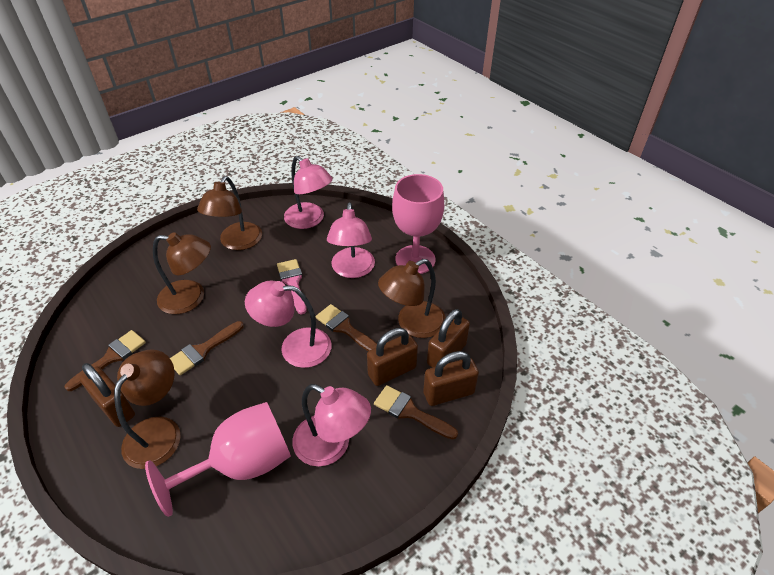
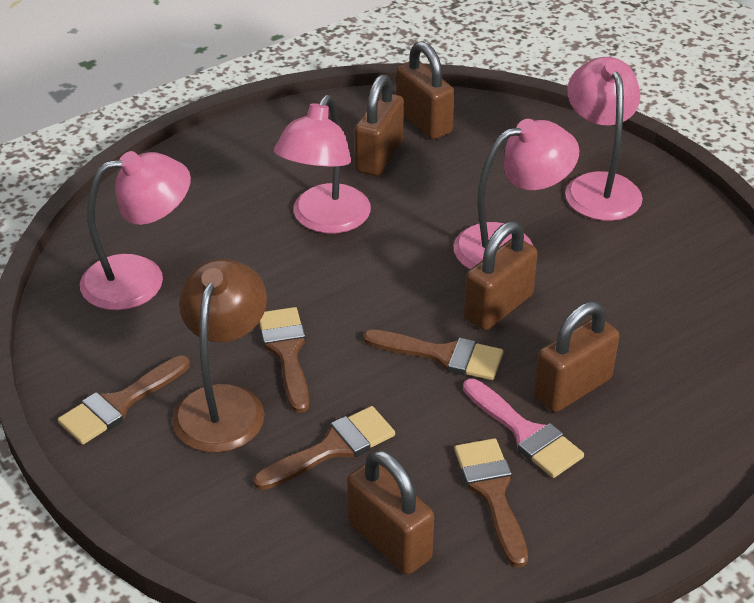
brown brush: 4 -> 5
brown lamp: 4 -> 1
brown padlock: 4 -> 5
pink goblet: 2 -> 0

